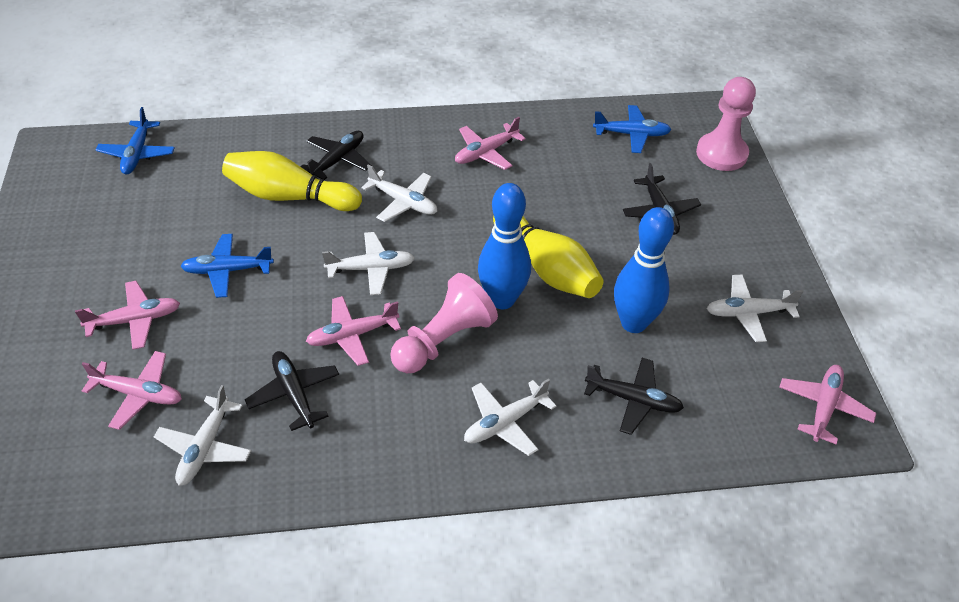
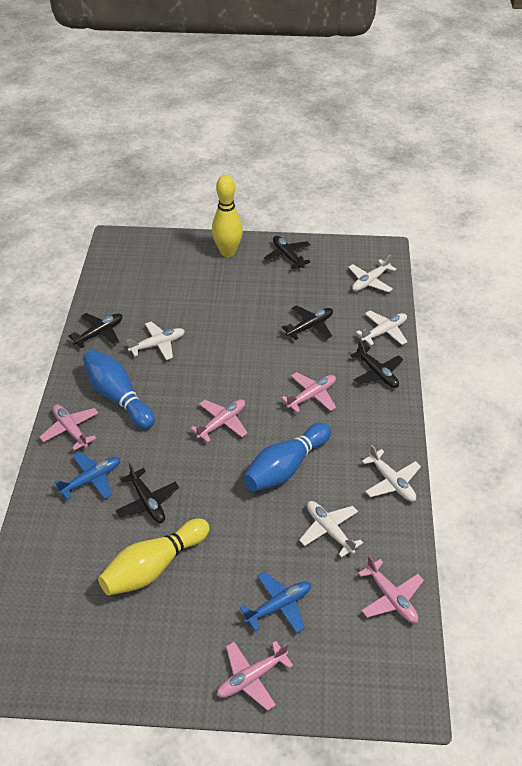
black plane: 4 -> 5
blue plane: 3 -> 2
pink pawn: 2 -> 0

